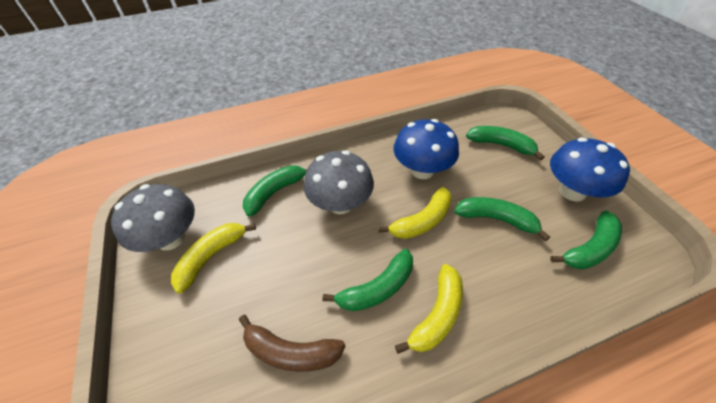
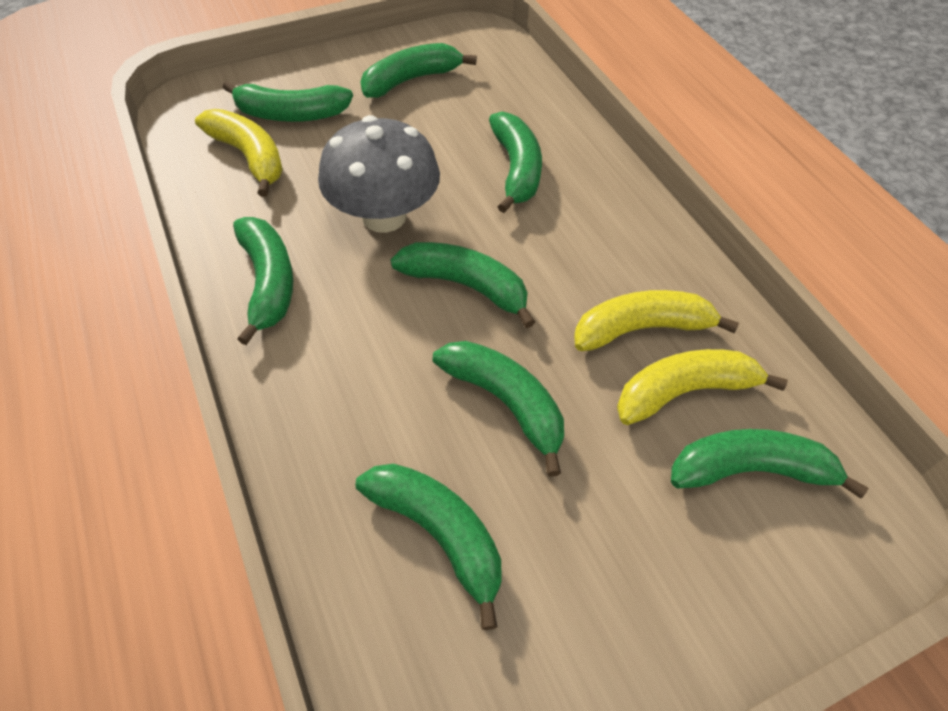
blue mushroom: 2 -> 0
brown banana: 1 -> 0
green banana: 5 -> 8
grey mushroom: 2 -> 1

